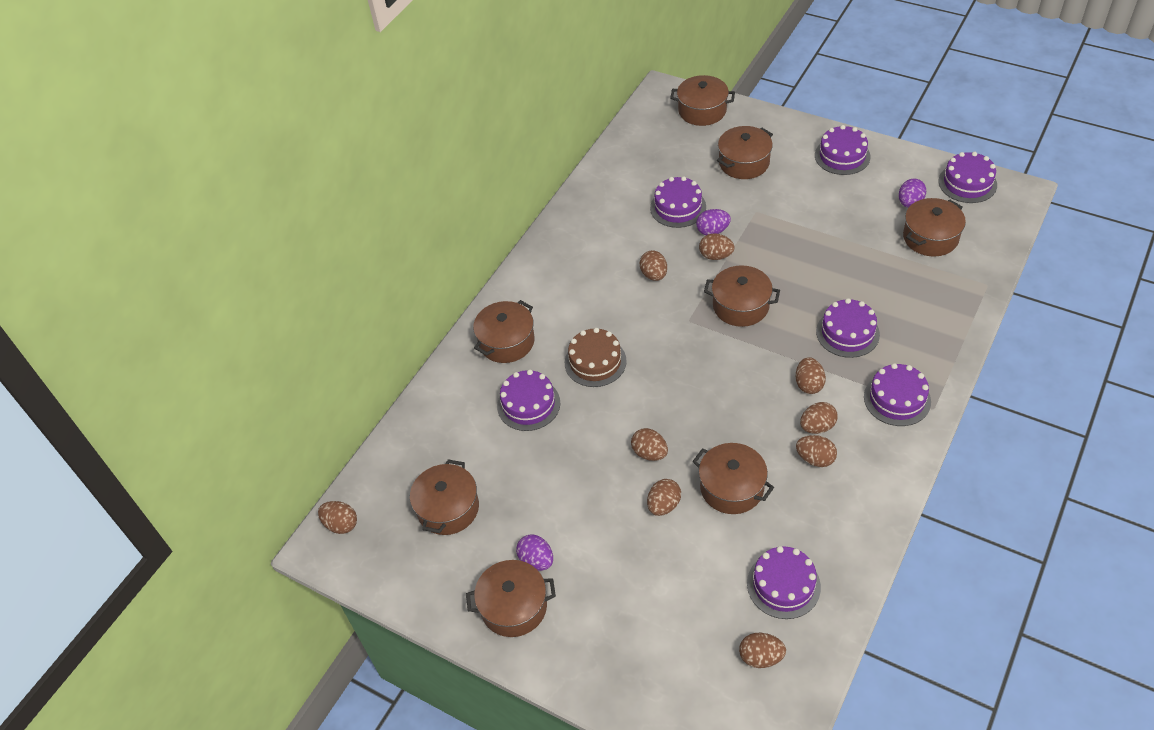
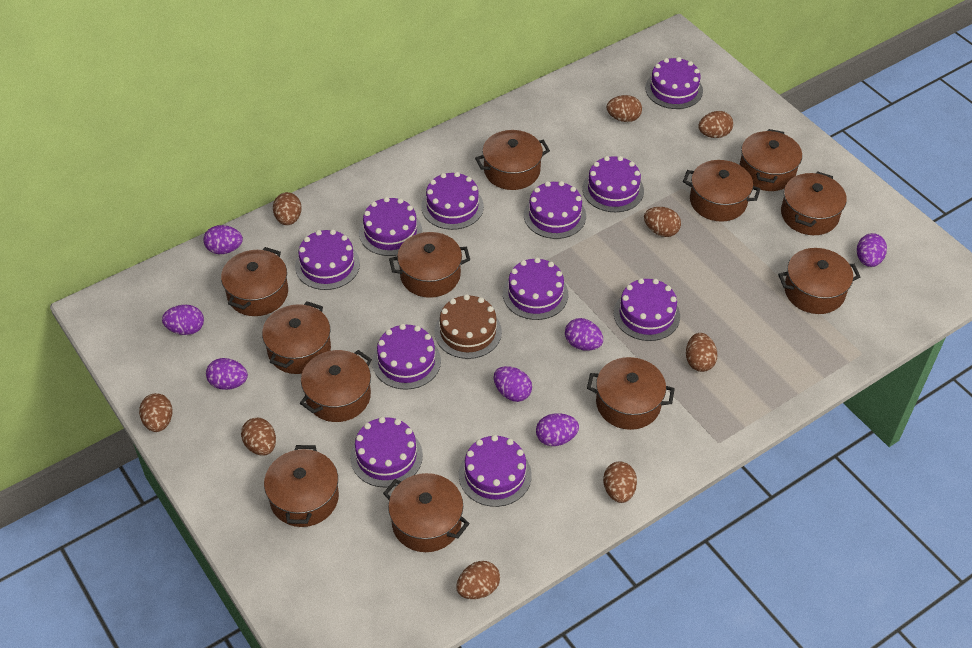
brown pot: 8 -> 12
purple cake: 7 -> 11
purple egg: 3 -> 7

